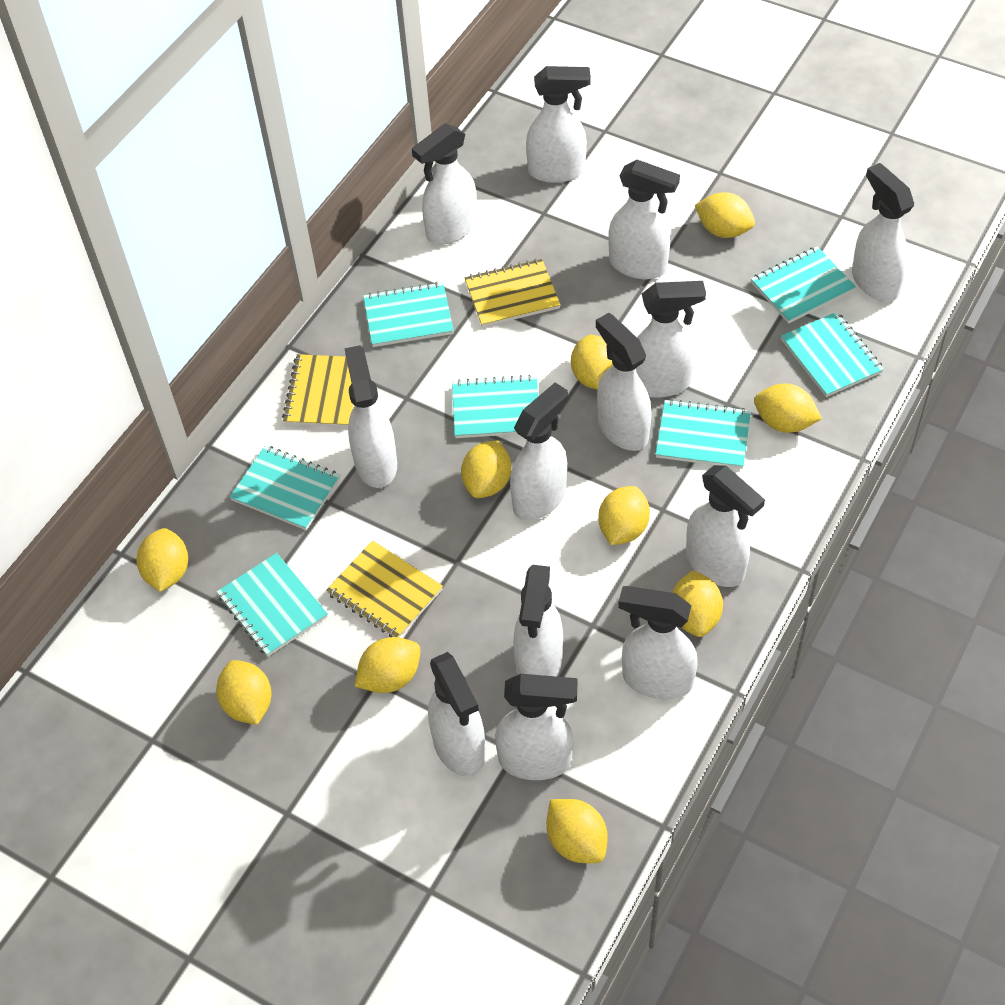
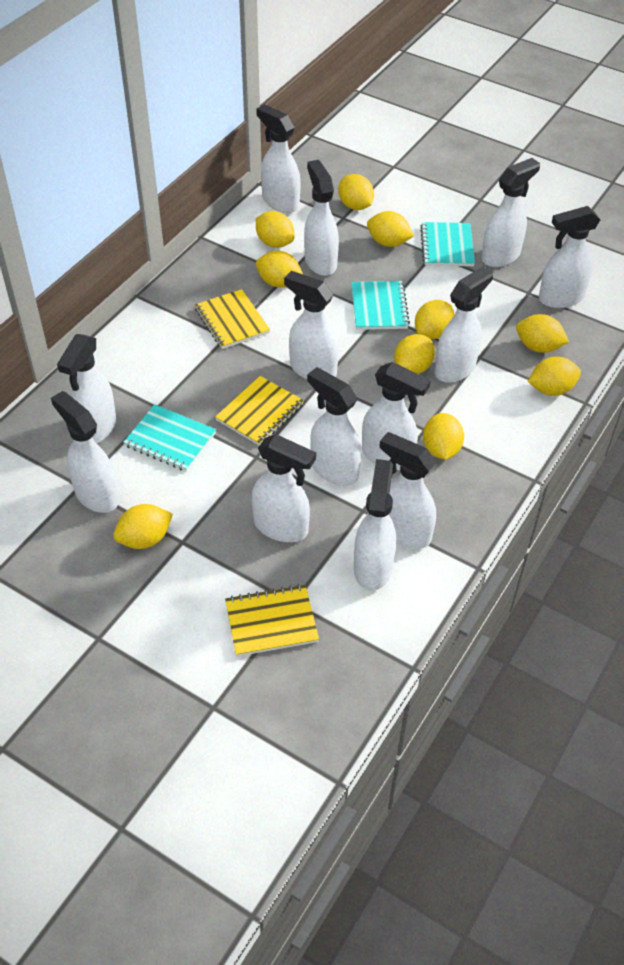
turquoise notebook: 7 -> 3

